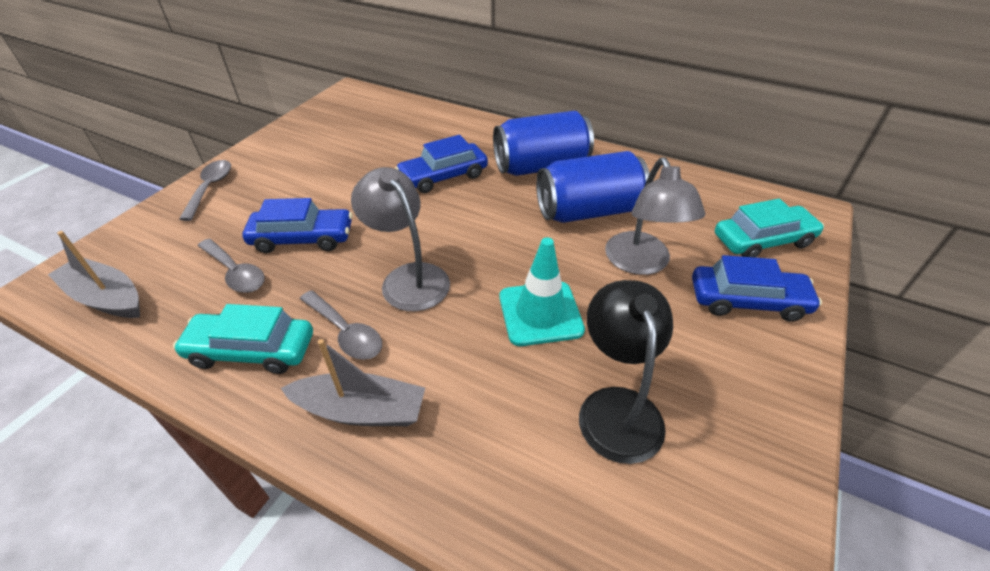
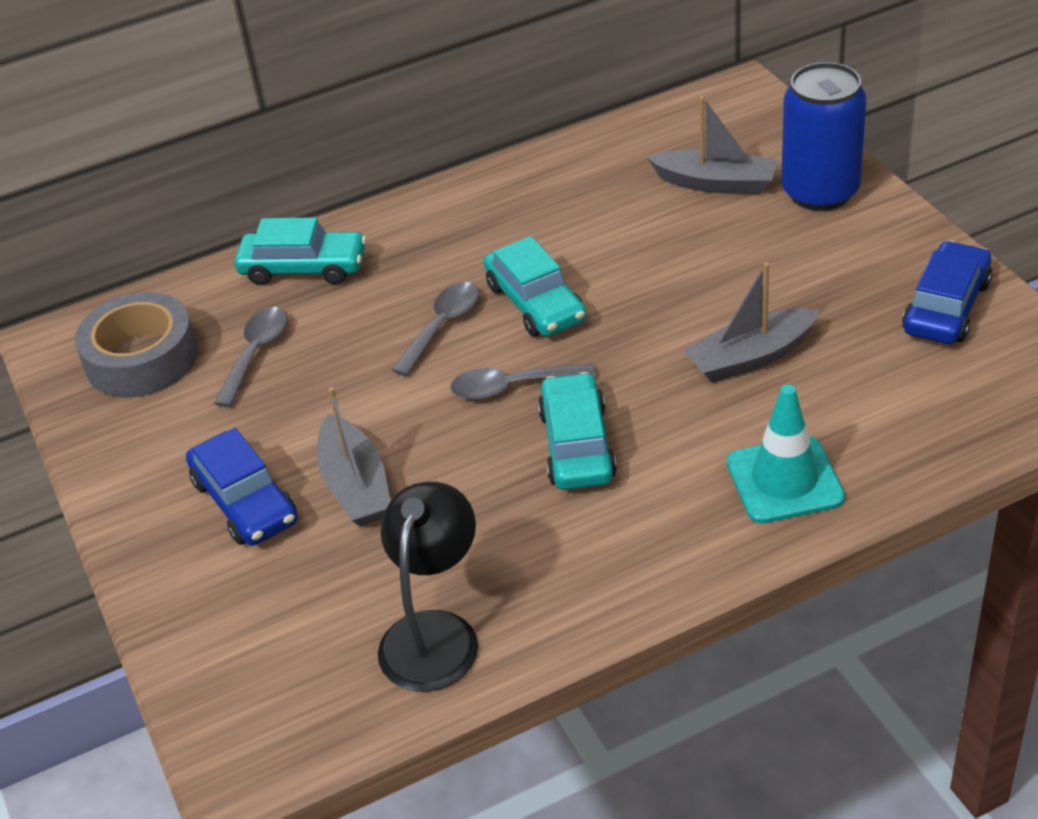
blue can: 2 -> 1
blue car: 3 -> 2
grey boat: 2 -> 3
grey lamp: 2 -> 0
grey tape: 0 -> 1
turquoise car: 2 -> 3

